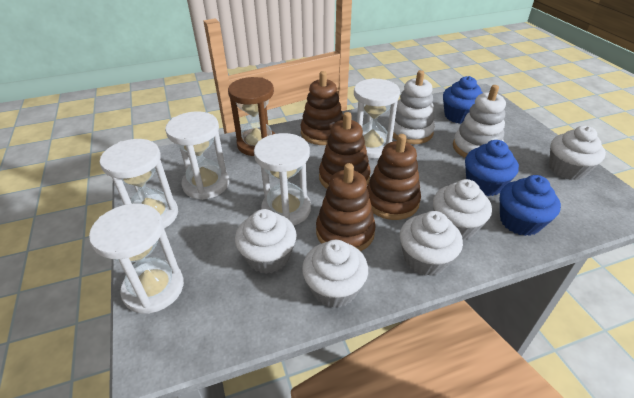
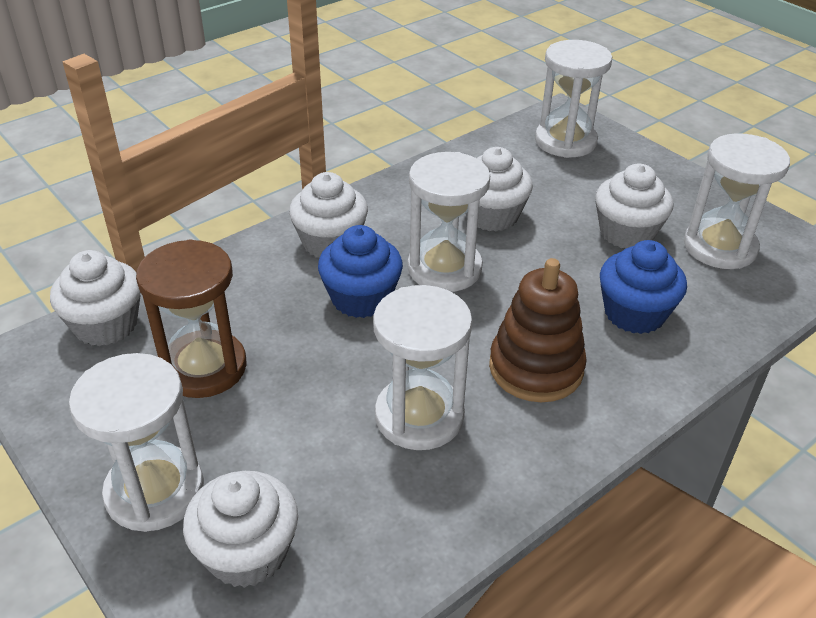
blue cupcake: 3 -> 2
brown stacking toy: 4 -> 1
white stacking toy: 2 -> 0

